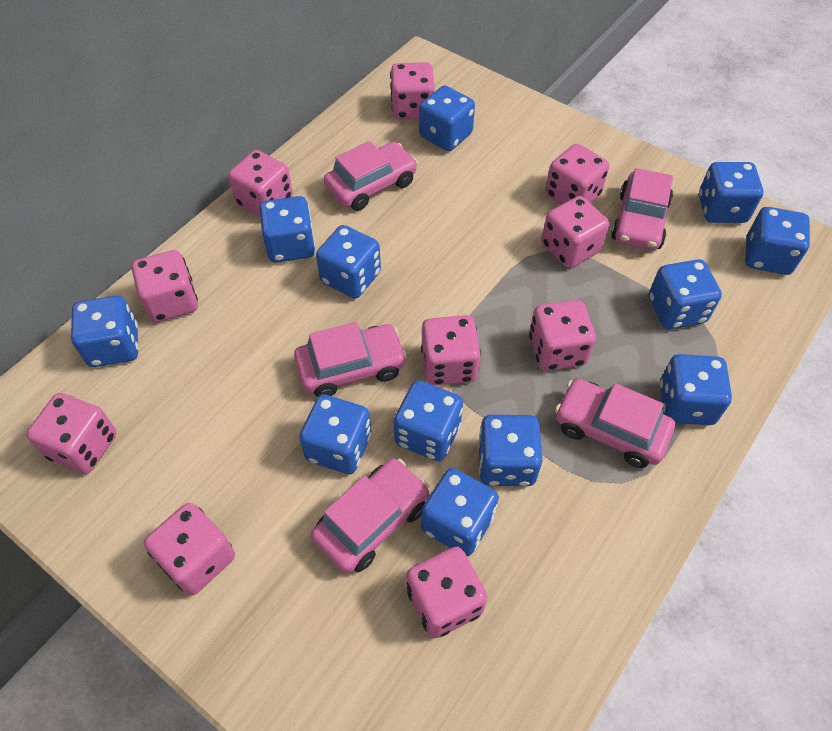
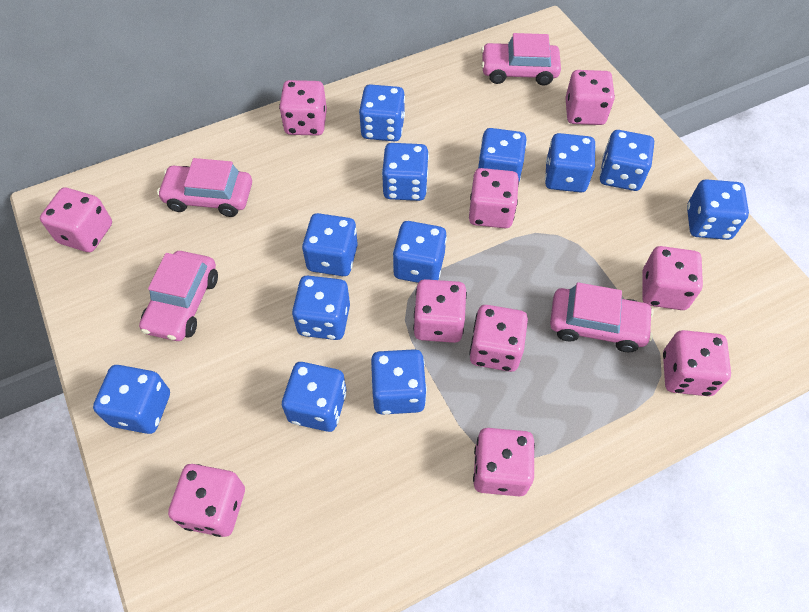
pink car: 5 -> 4

